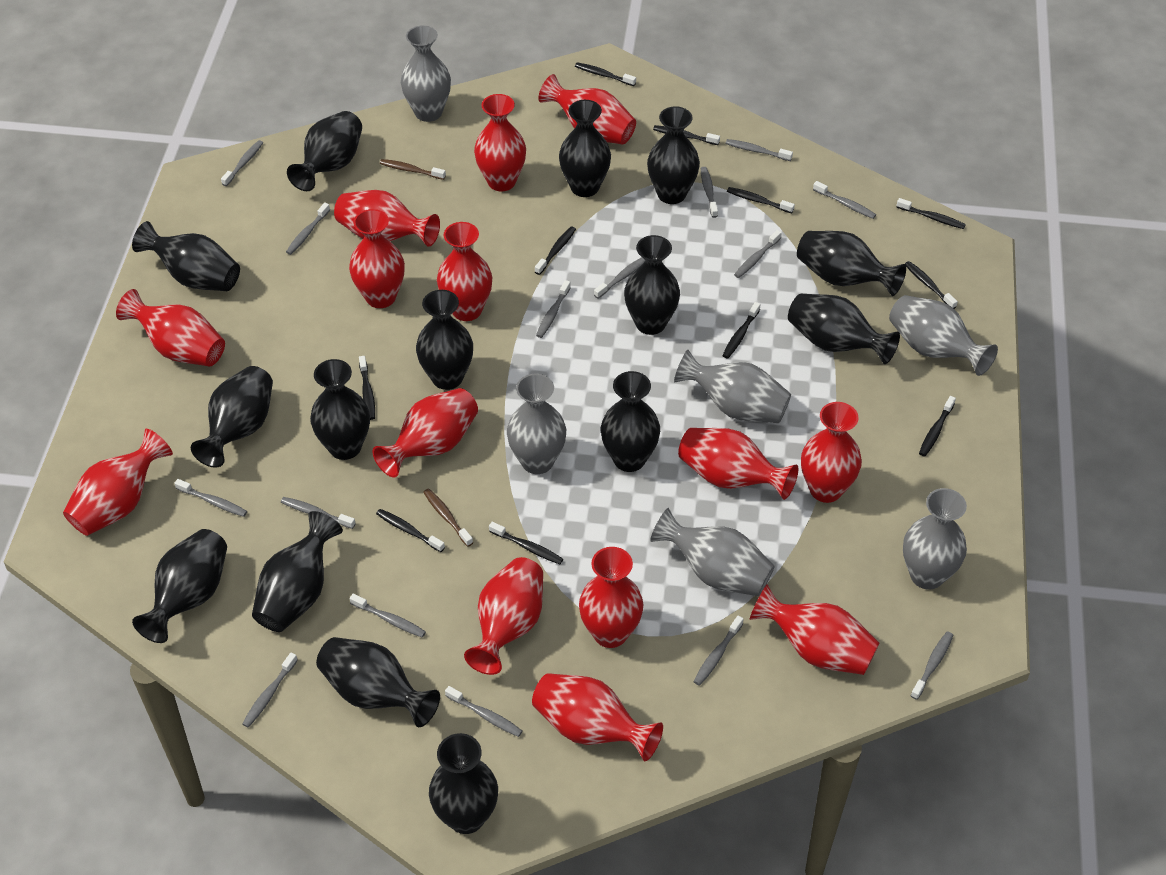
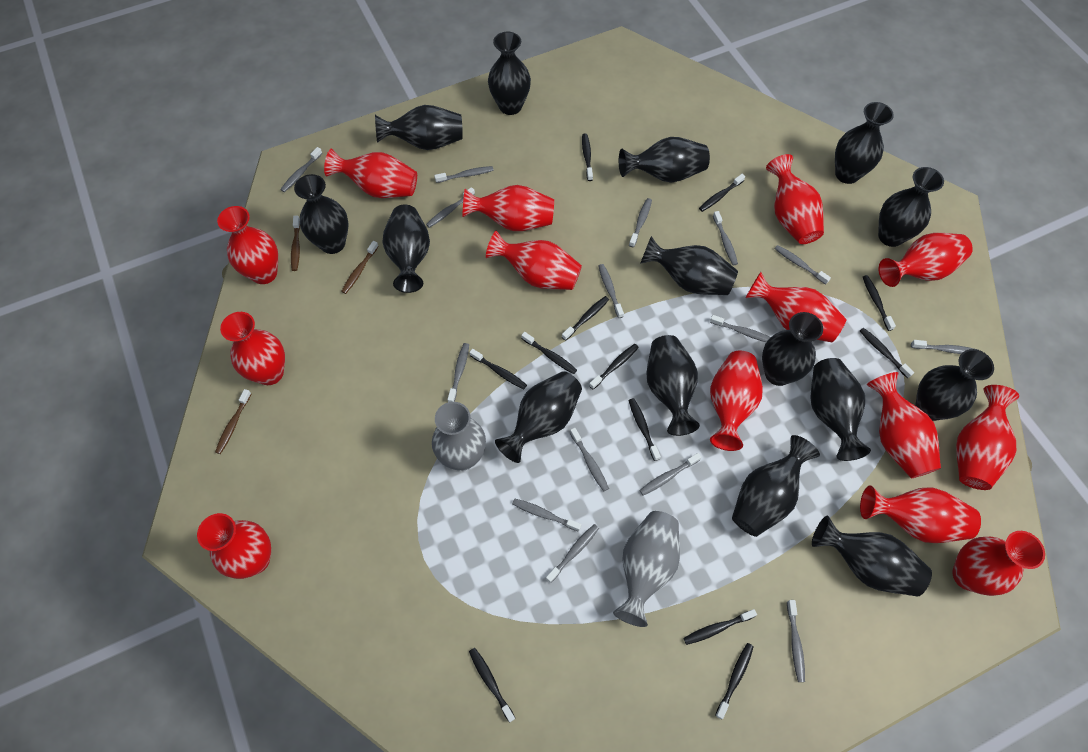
black toothbrush: 11 -> 12
brown toothbrush: 2 -> 3
grey vase: 6 -> 2

